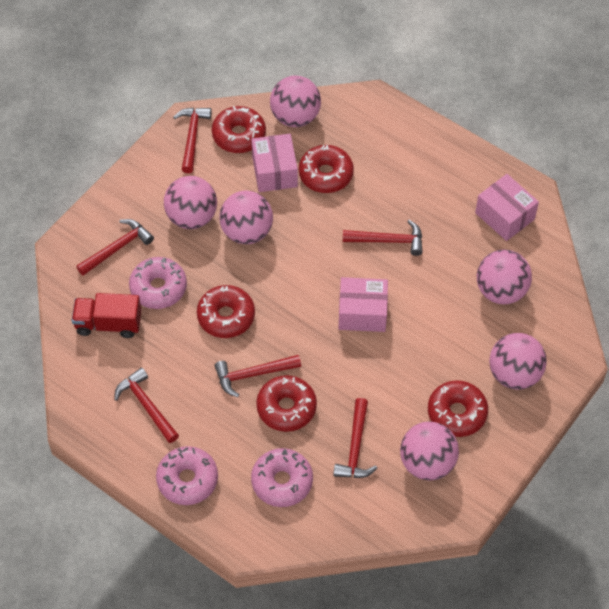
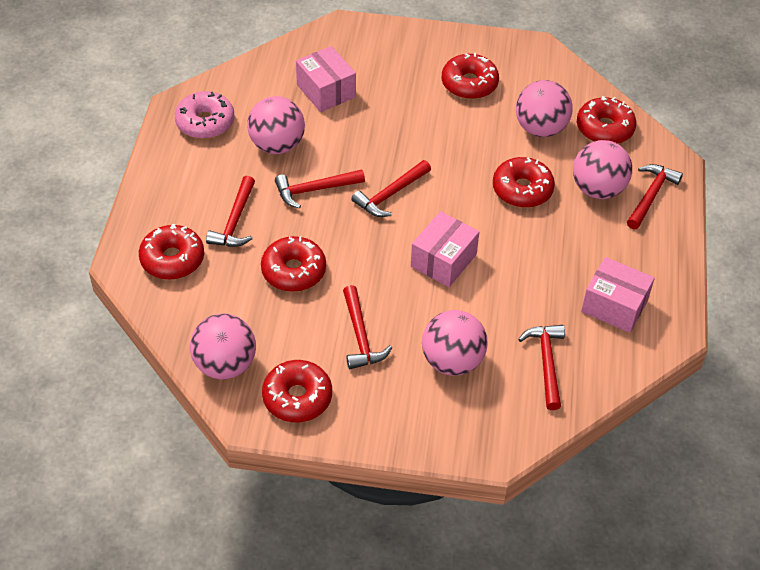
pink ball: 6 -> 5
pink donut: 3 -> 1
red donut: 5 -> 6
red truck: 1 -> 0

